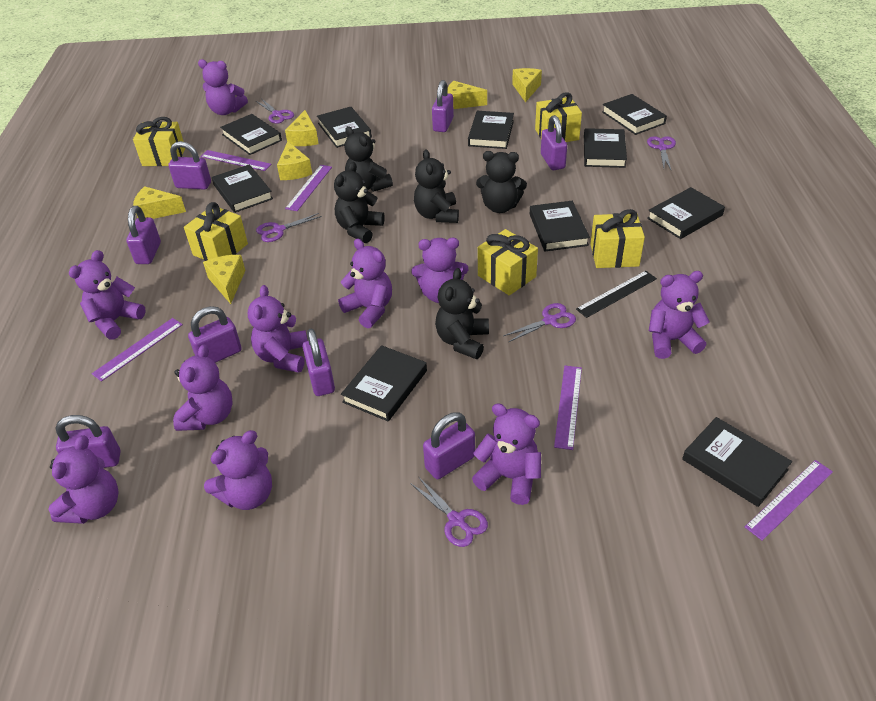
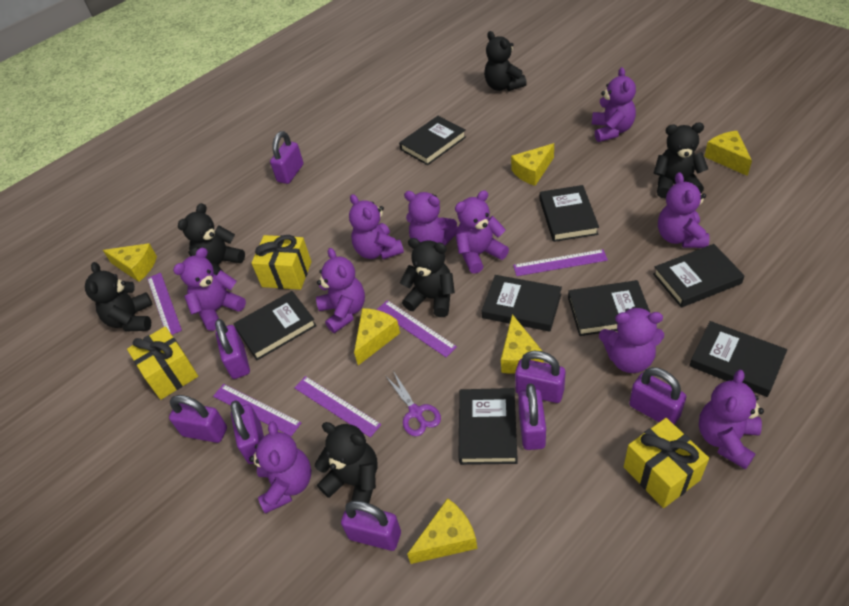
black book: 10 -> 8
black ruler: 1 -> 0
black teddy bear: 5 -> 6
purple scissors: 5 -> 1
yellow gift: 5 -> 3

